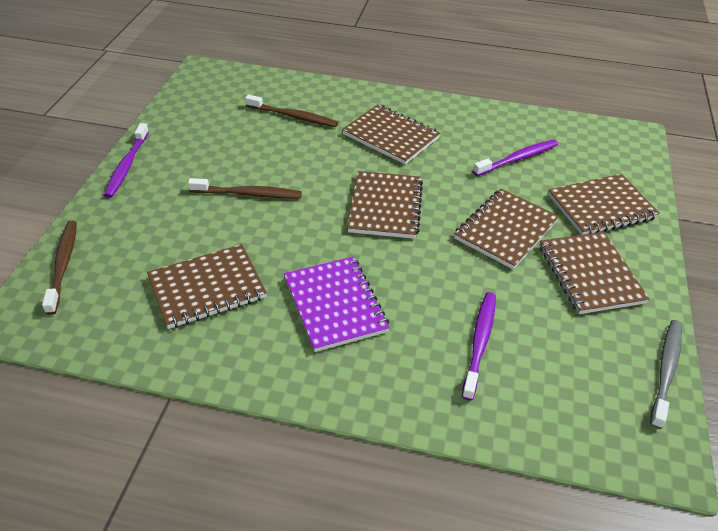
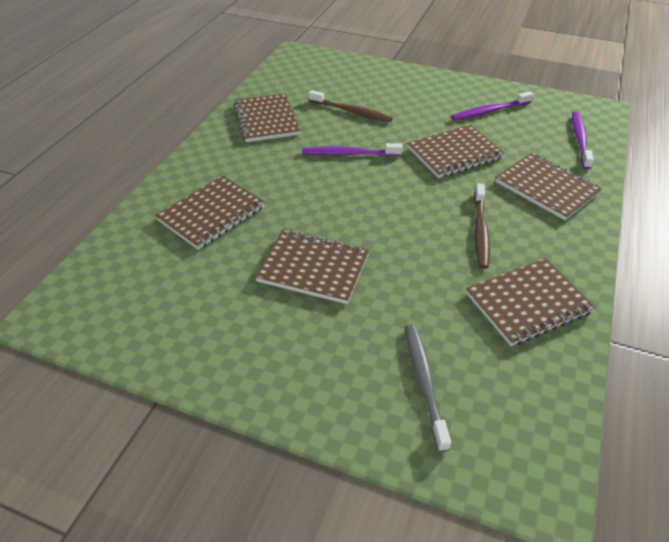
brown toothbrush: 3 -> 2
purple notebook: 1 -> 0

